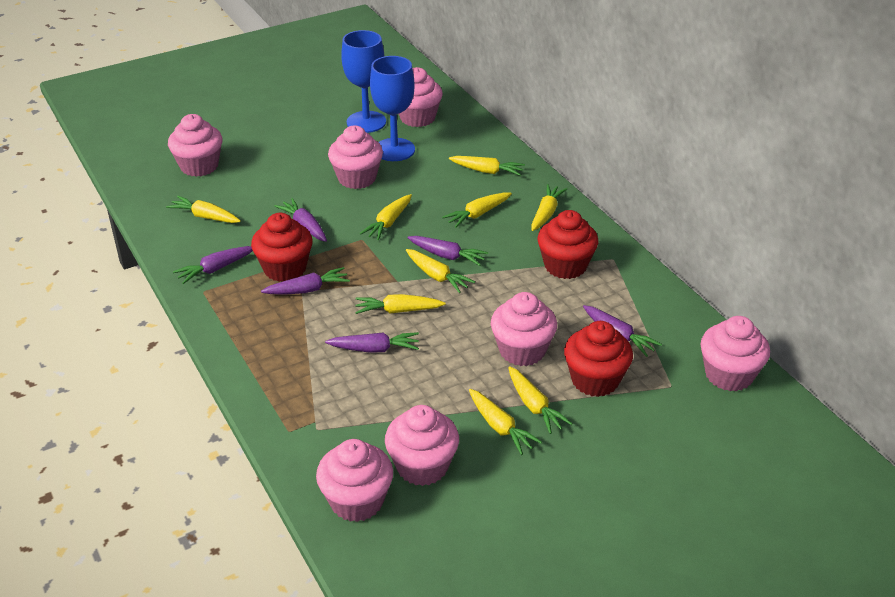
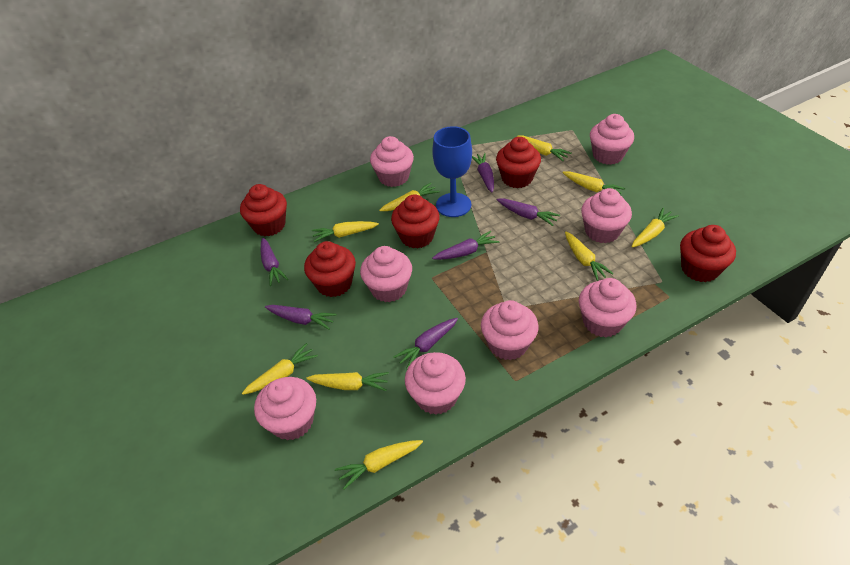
blue goblet: 2 -> 1
pink cupcake: 7 -> 8
red cupcake: 3 -> 5

